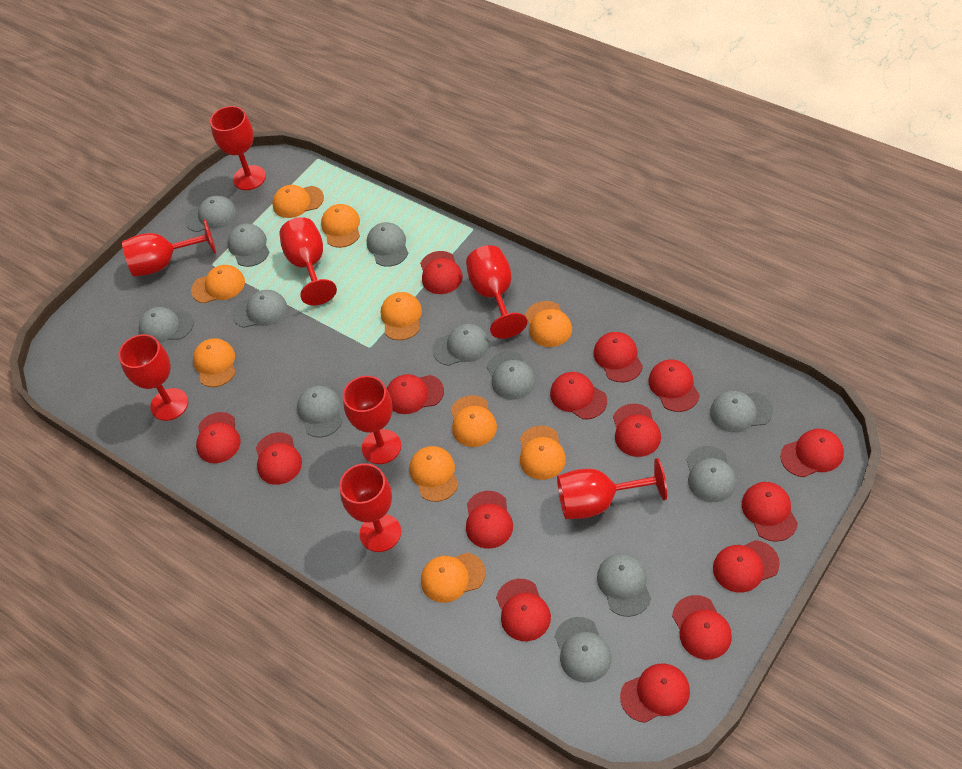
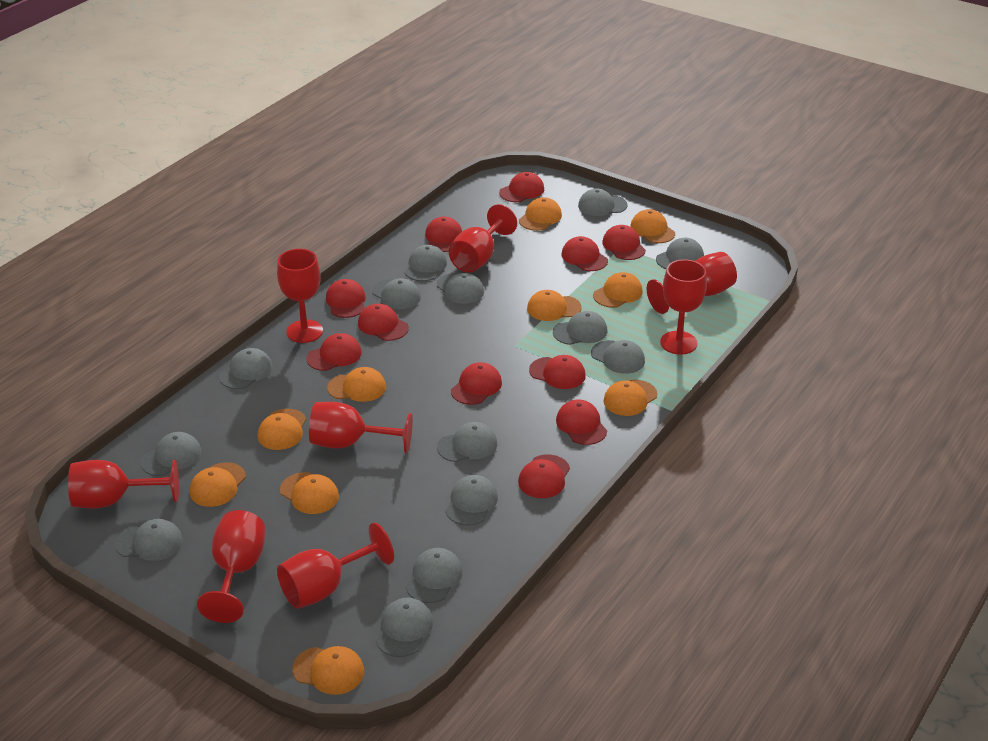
grey cap: 12 -> 14
red cap: 15 -> 11

